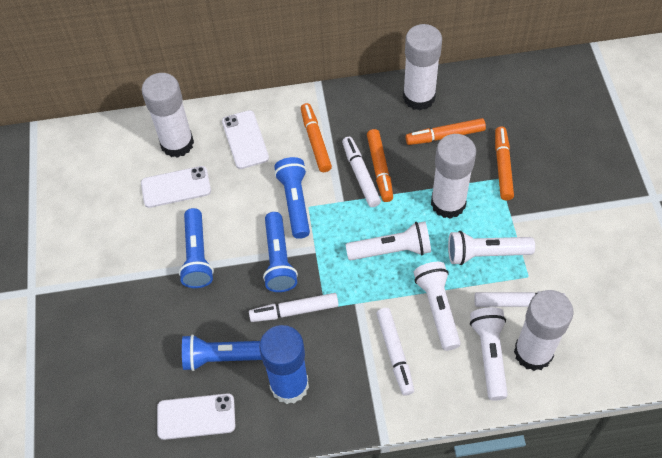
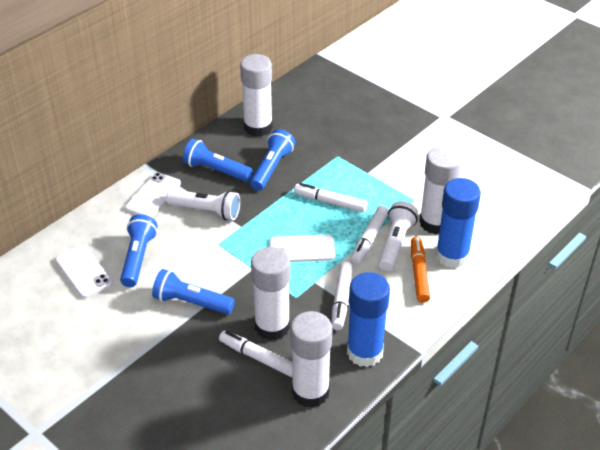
blue glue stick: 1 -> 2
orange marker: 4 -> 1
white flashlight: 4 -> 2

